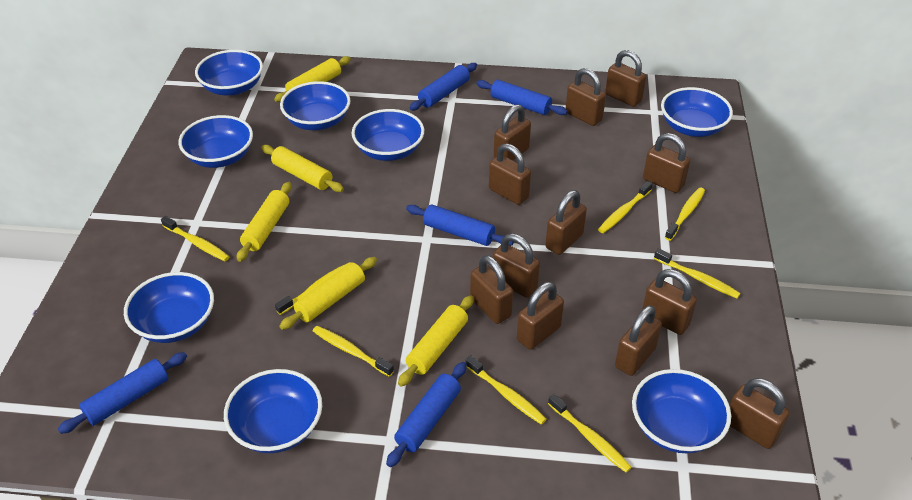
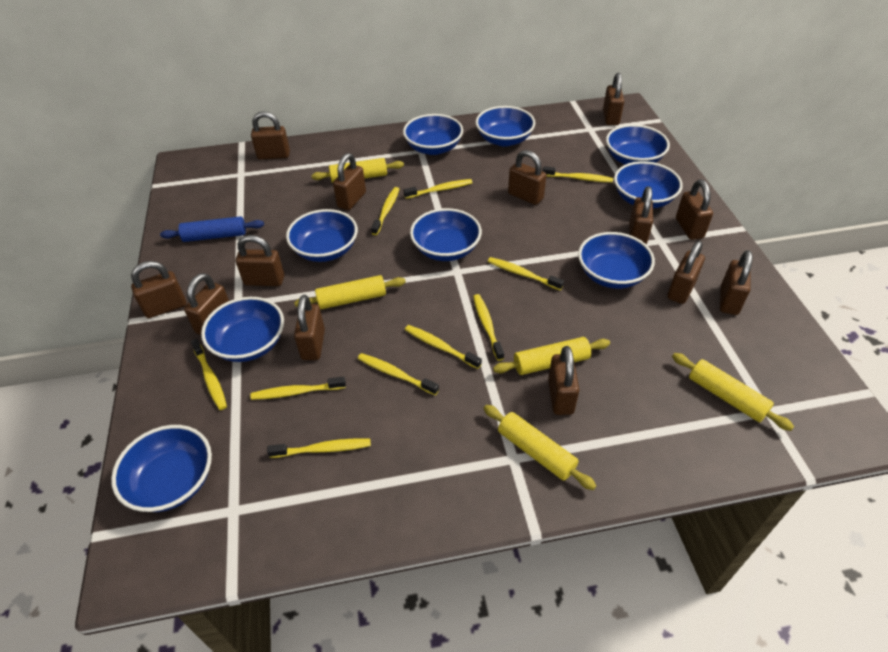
blue bowl: 8 -> 9
blue rolling pin: 5 -> 1
brown padlock: 12 -> 13
yellow toothbrush: 8 -> 10

